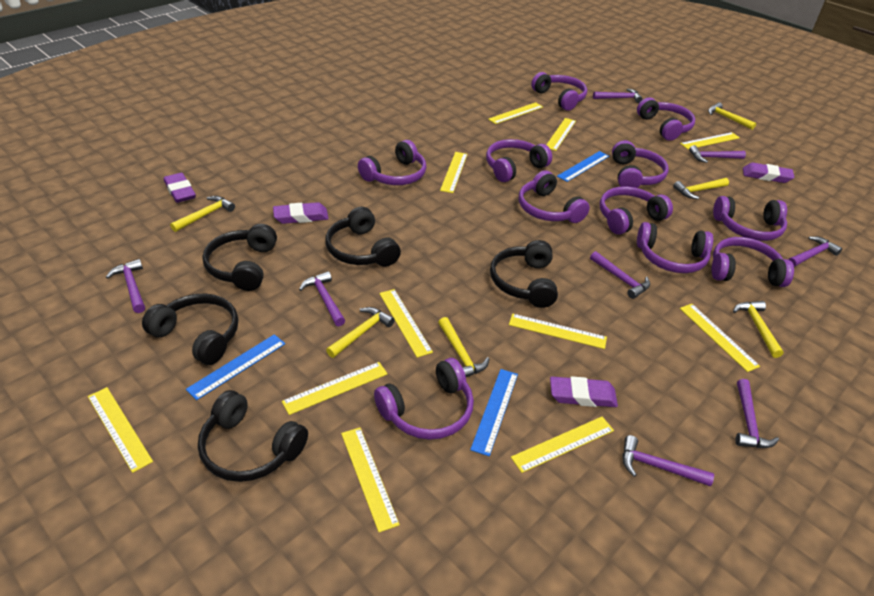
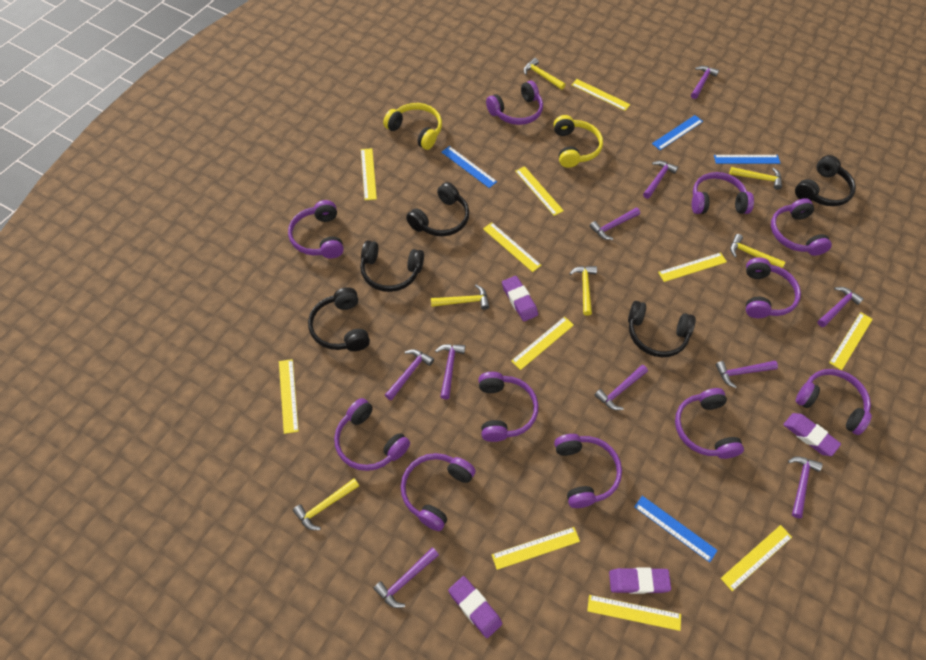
blue ruler: 3 -> 4
purple hammer: 8 -> 10
yellow headphones: 0 -> 2

